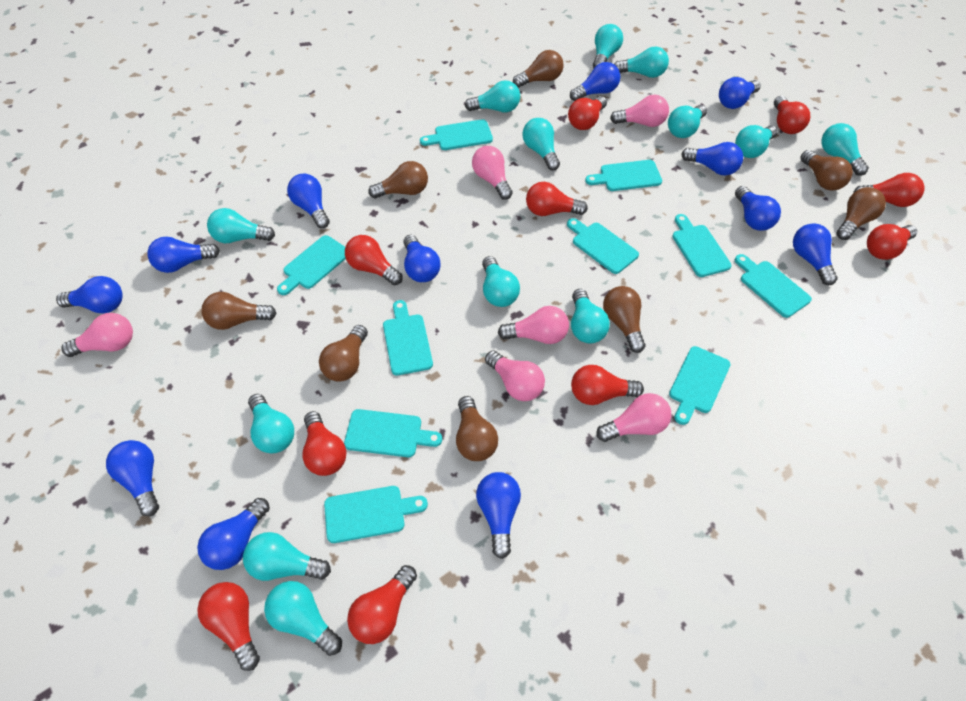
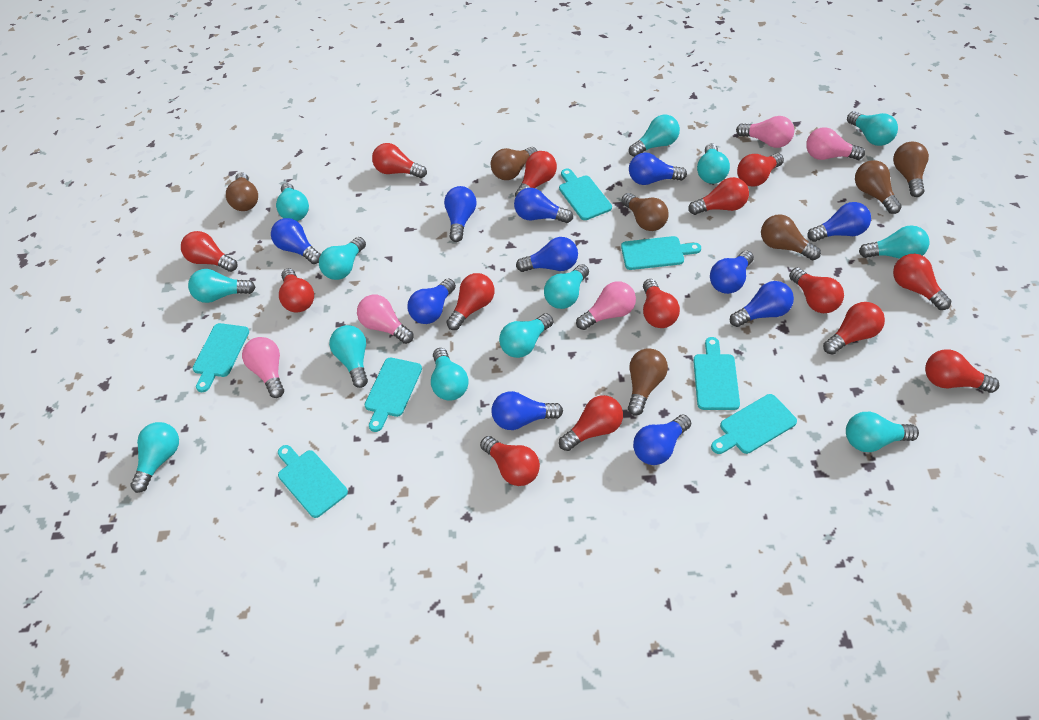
blue light bulb: 12 -> 11
brown light bulb: 8 -> 7
pink light bulb: 6 -> 5
red light bulb: 10 -> 14
turquoise cutting board: 10 -> 7

